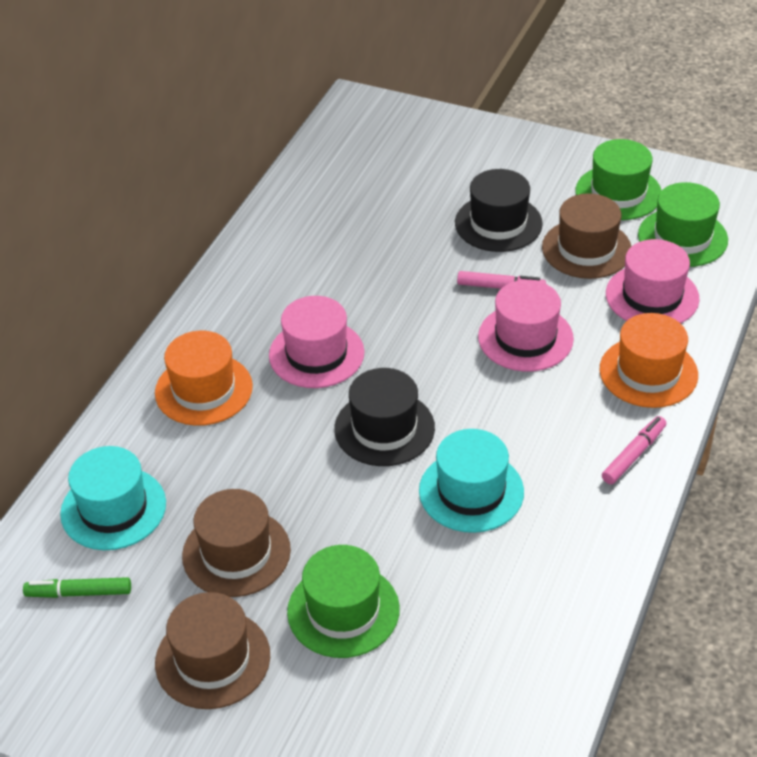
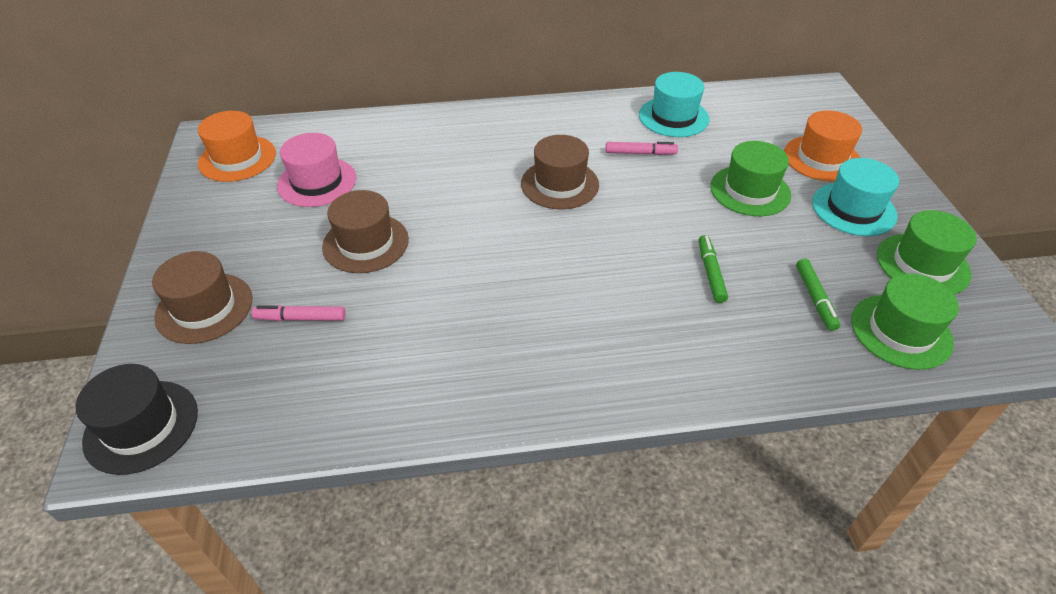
black hat: 2 -> 1
green marker: 1 -> 2
pink hat: 3 -> 1

